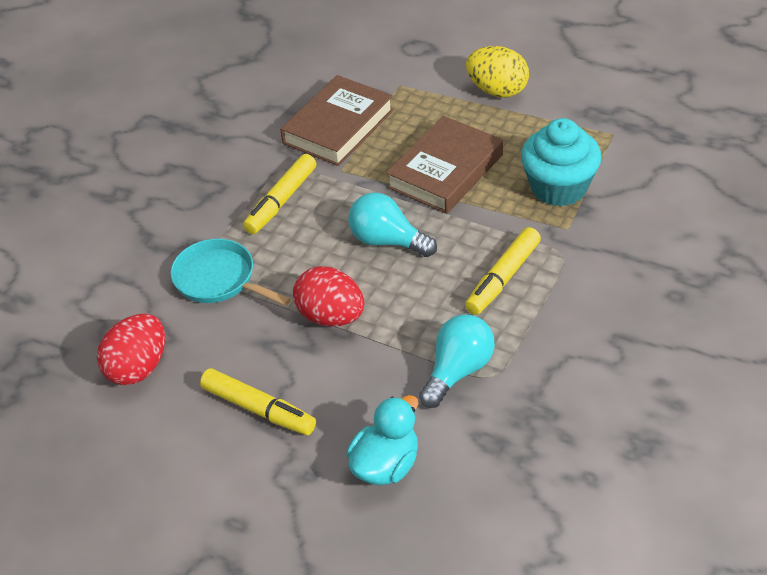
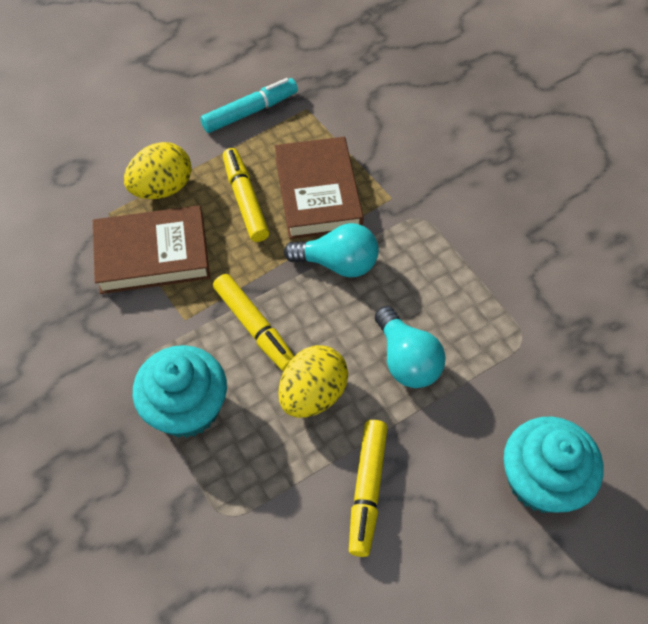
red egg: 2 -> 0
turquoise cupcake: 1 -> 2
turquoise duck: 1 -> 0
turquoise marker: 0 -> 1
turquoise pan: 1 -> 0
yellow egg: 1 -> 2

